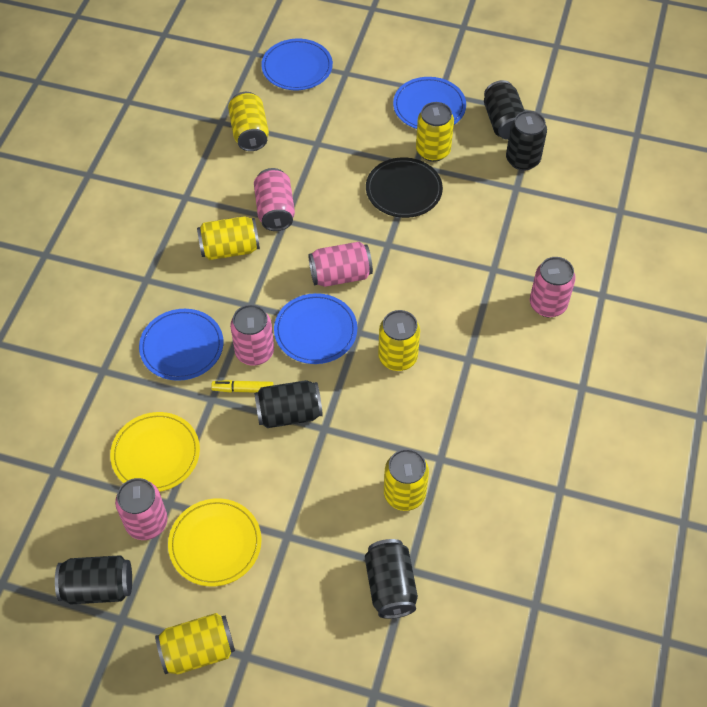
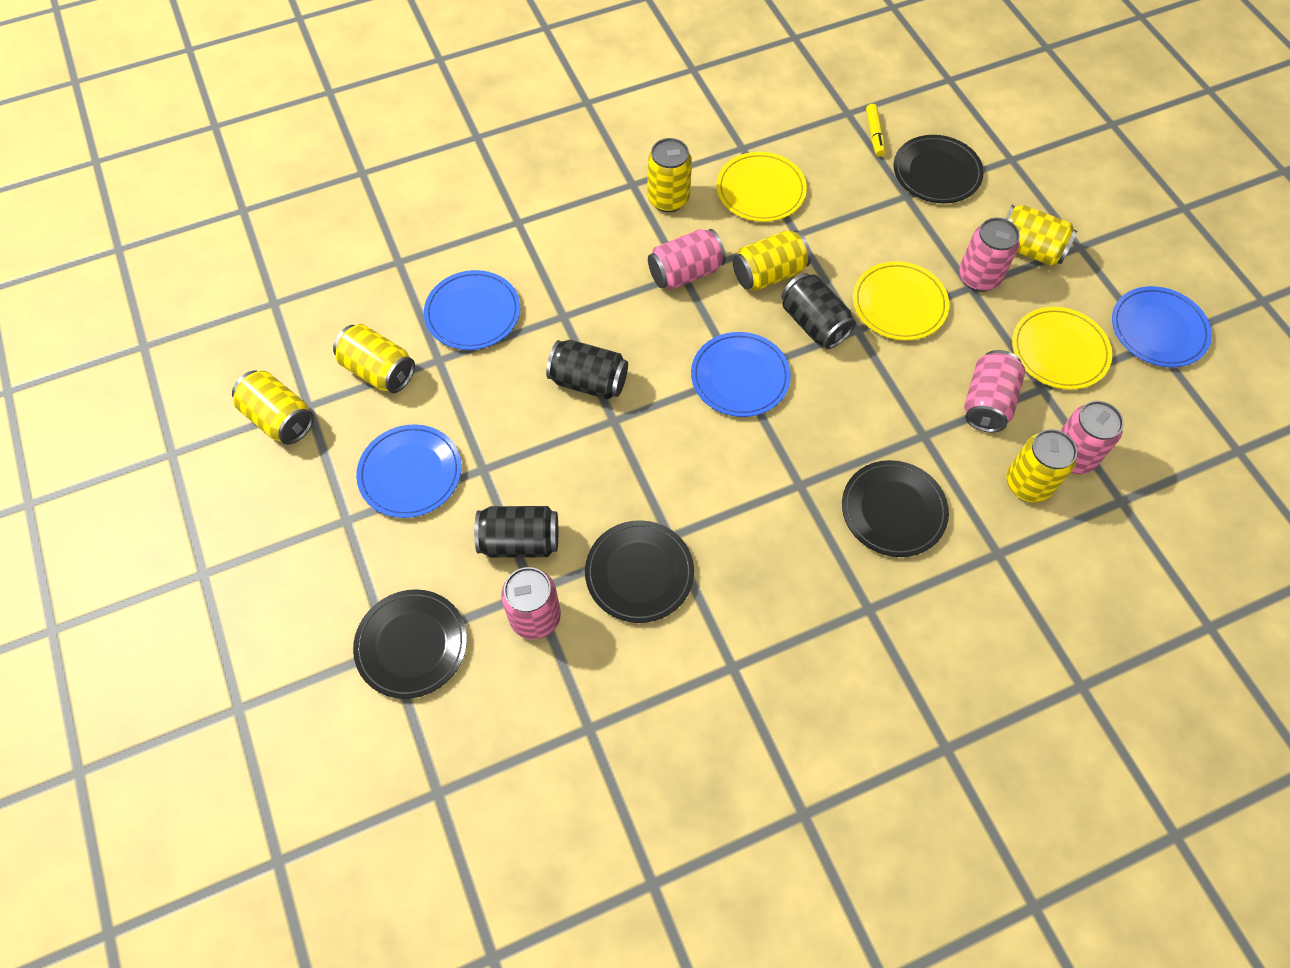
black can: 5 -> 3
black plate: 1 -> 4
yellow plate: 2 -> 3

